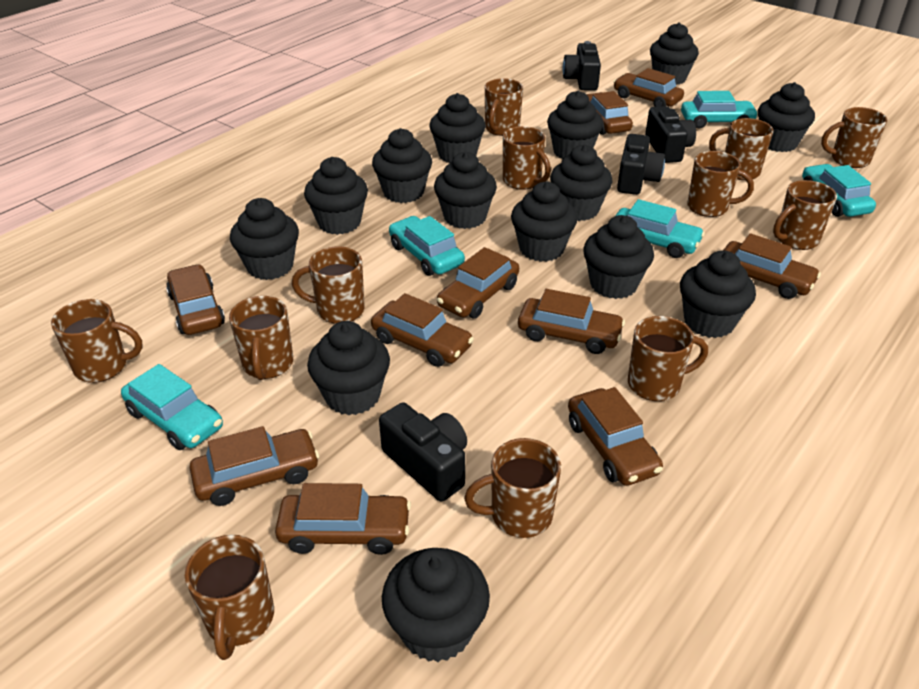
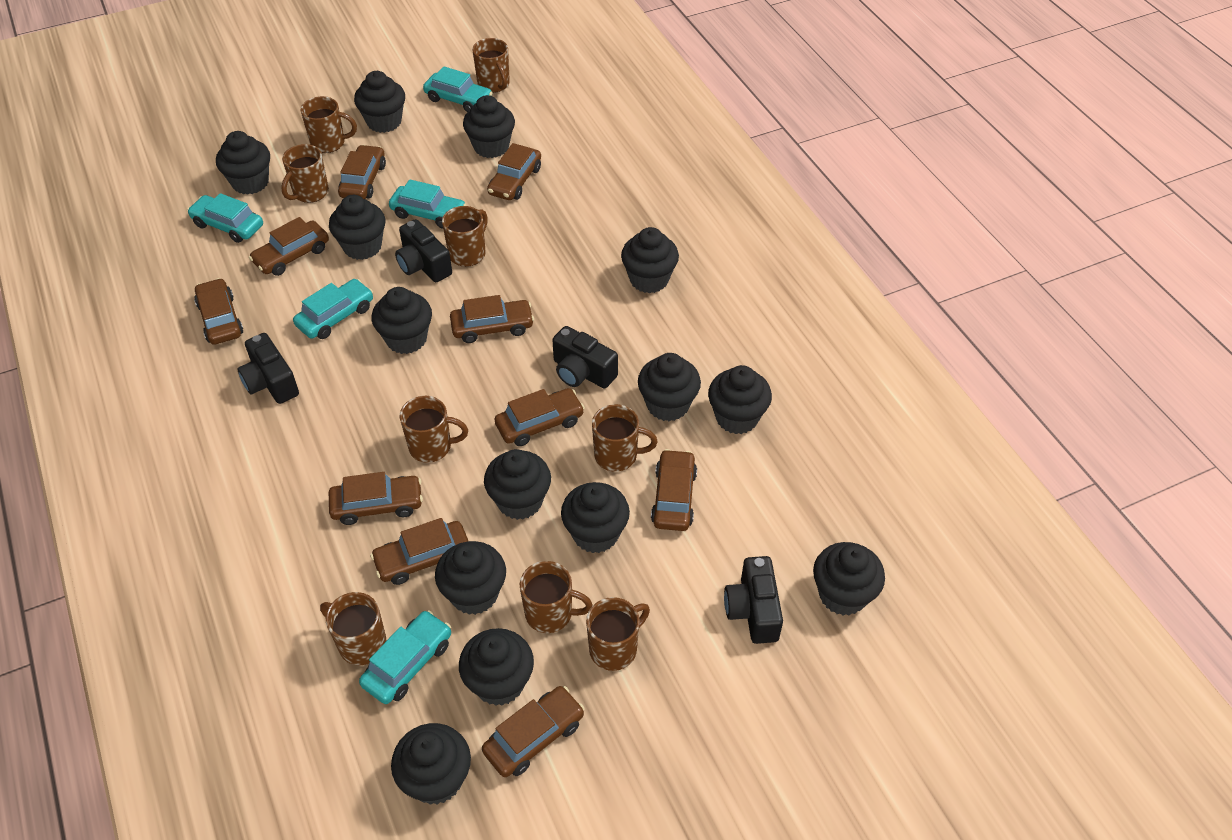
brown mug: 12 -> 9

